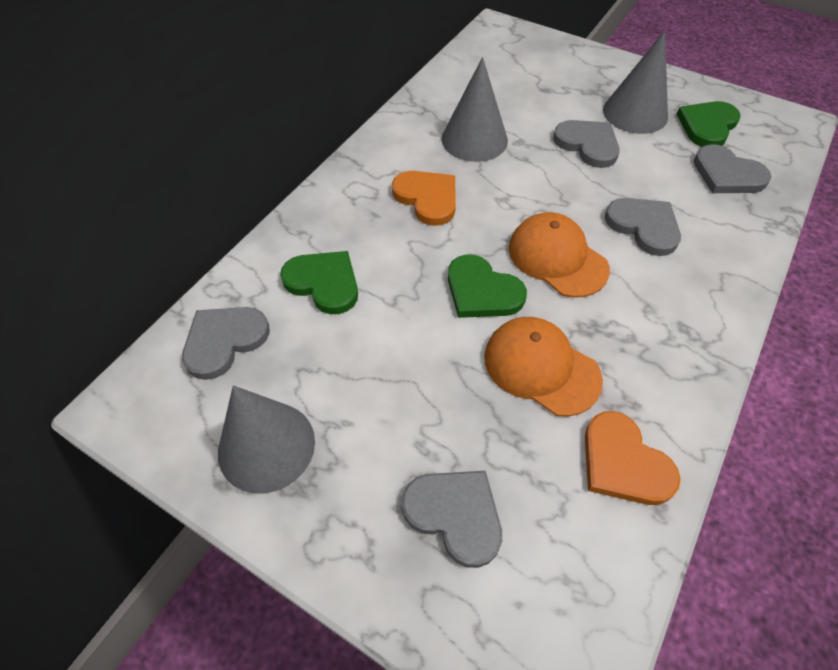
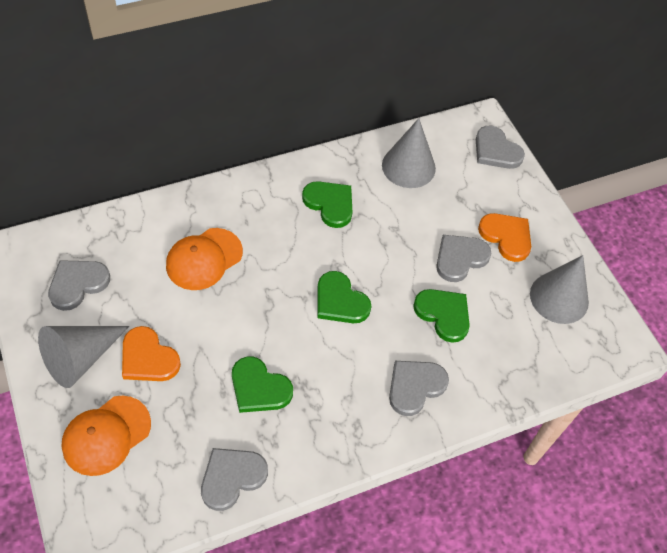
green heart: 3 -> 4

